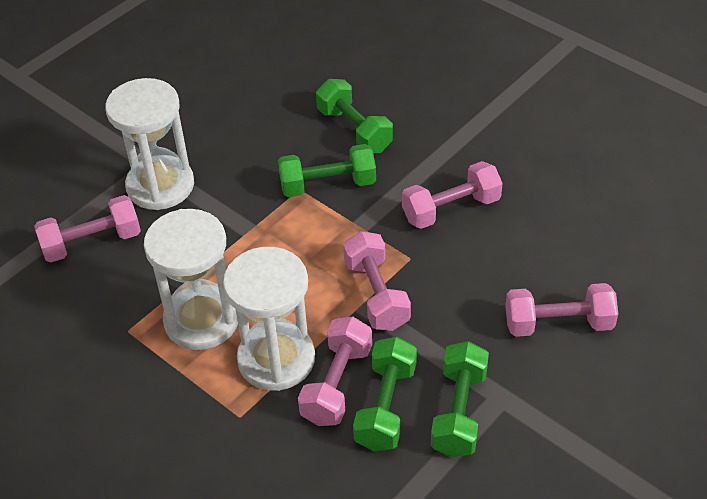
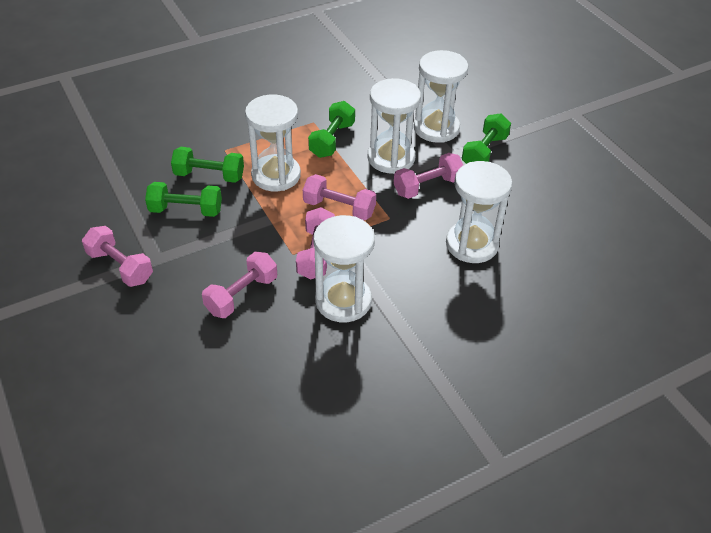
white hourglass: 3 -> 5

